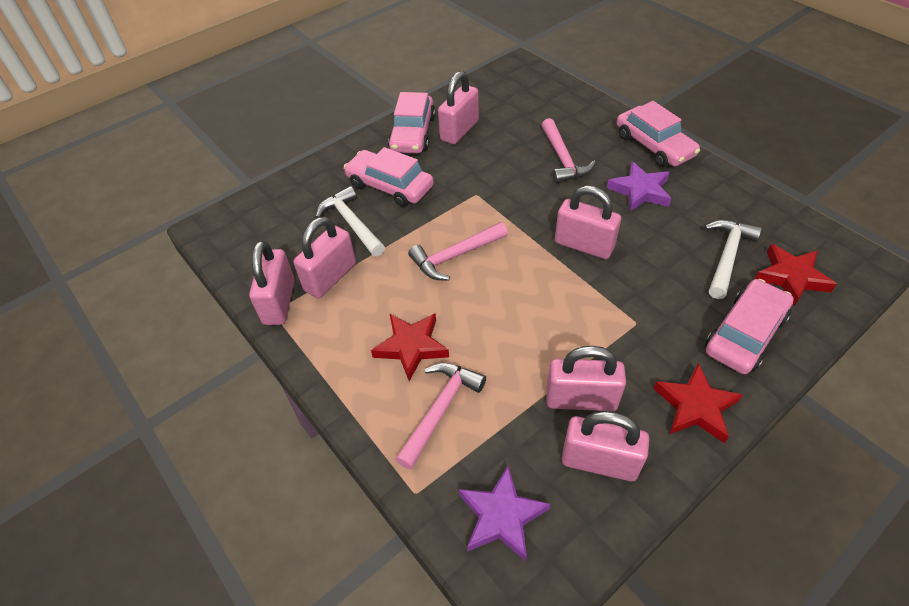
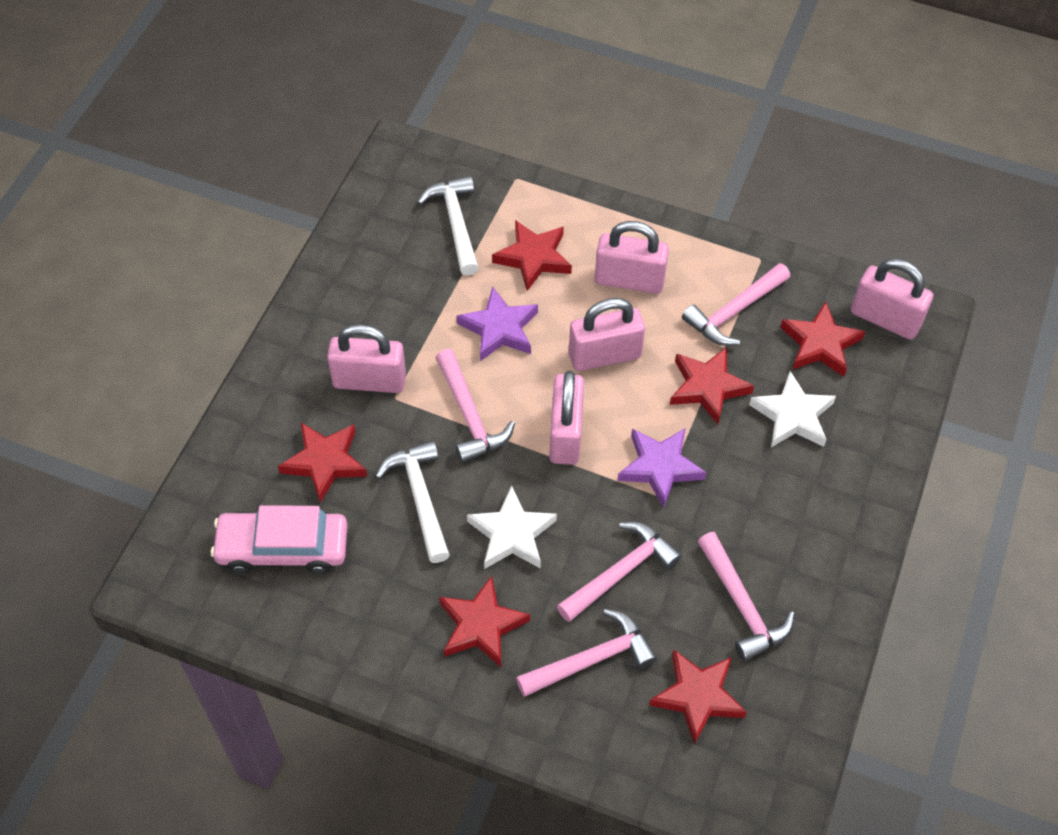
pink car: 4 -> 1
pink hammer: 3 -> 5
pink padlock: 6 -> 5
red star: 3 -> 6
white star: 0 -> 2

